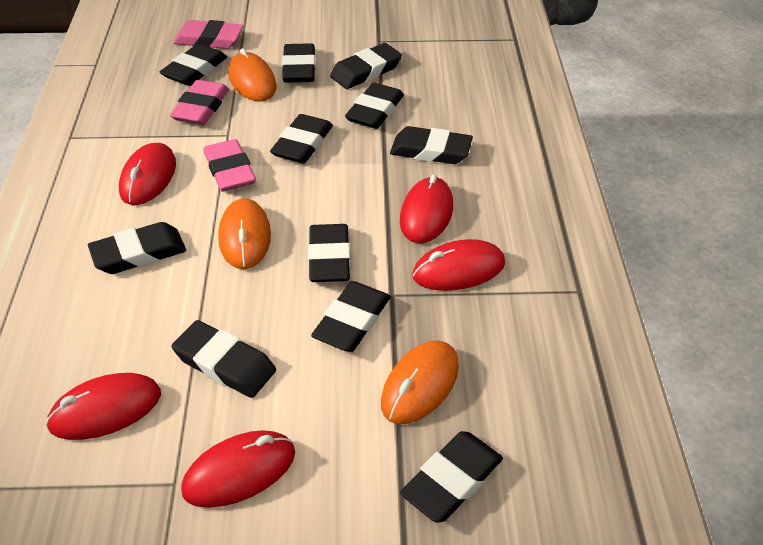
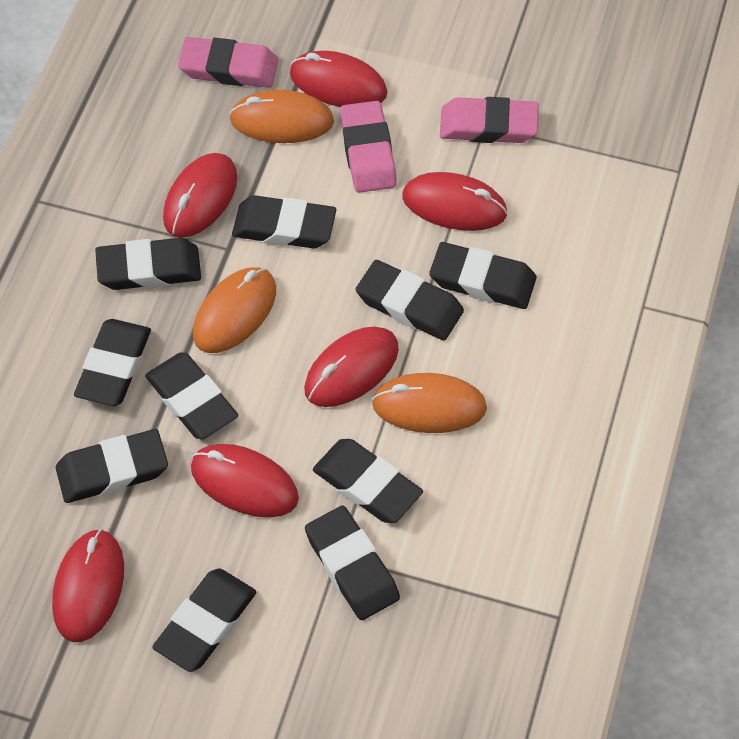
black eraser: 11 -> 10
red mouse: 5 -> 6

